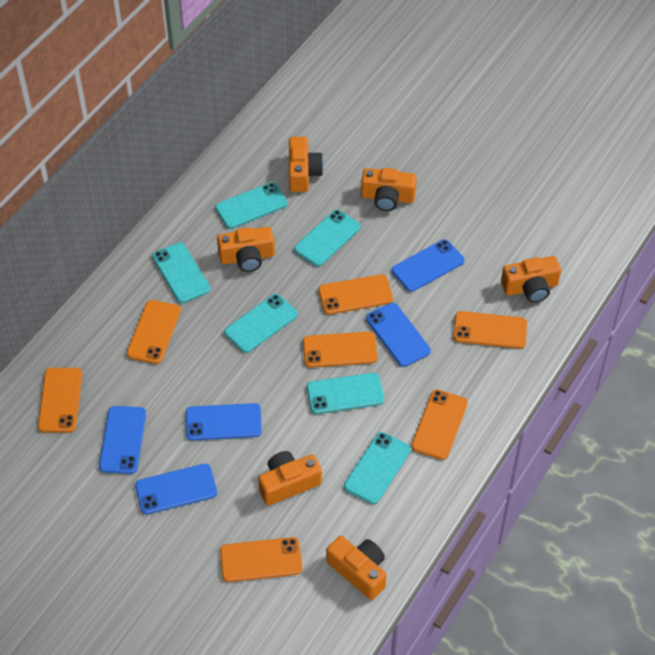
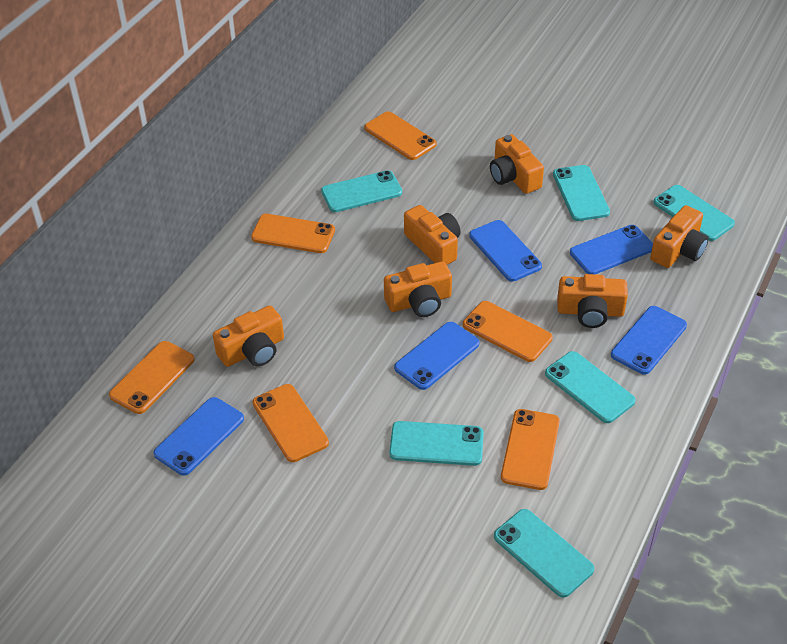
orange phone: 7 -> 6

